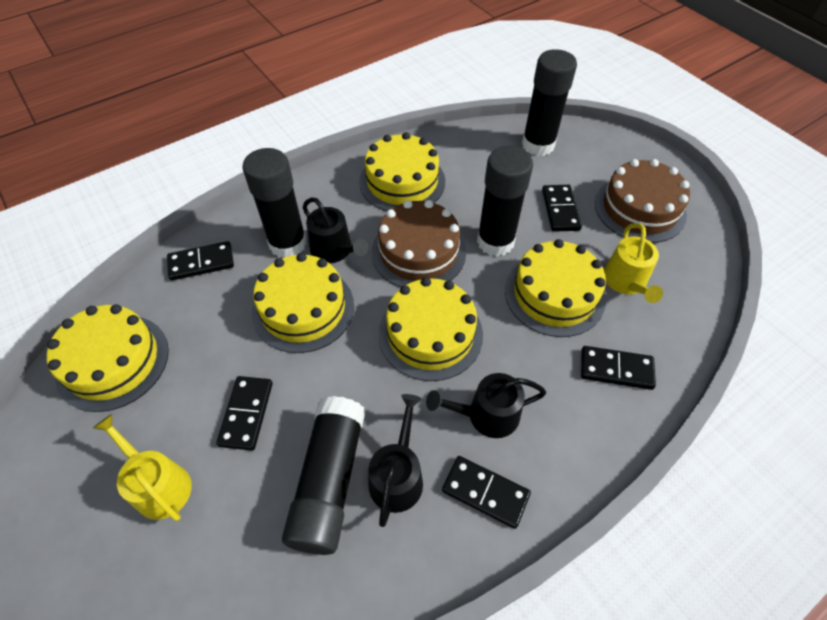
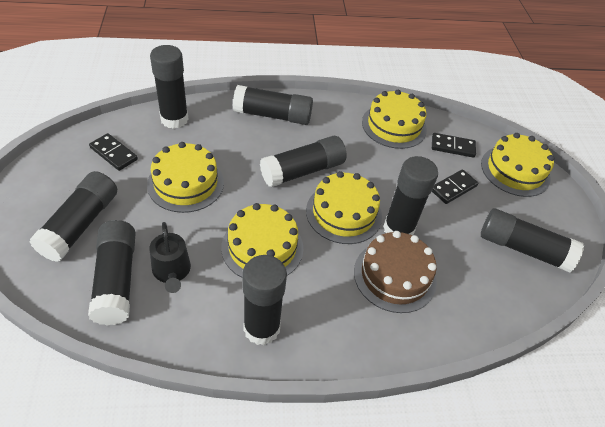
black domino: 5 -> 3
black glue stick: 4 -> 8
black watering can: 3 -> 1
brown cake: 2 -> 1
yellow watering can: 2 -> 0

